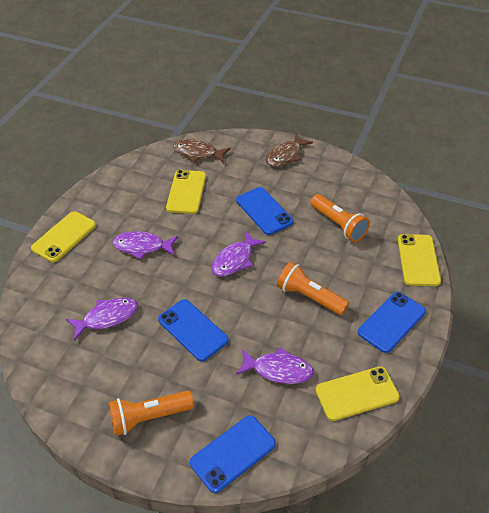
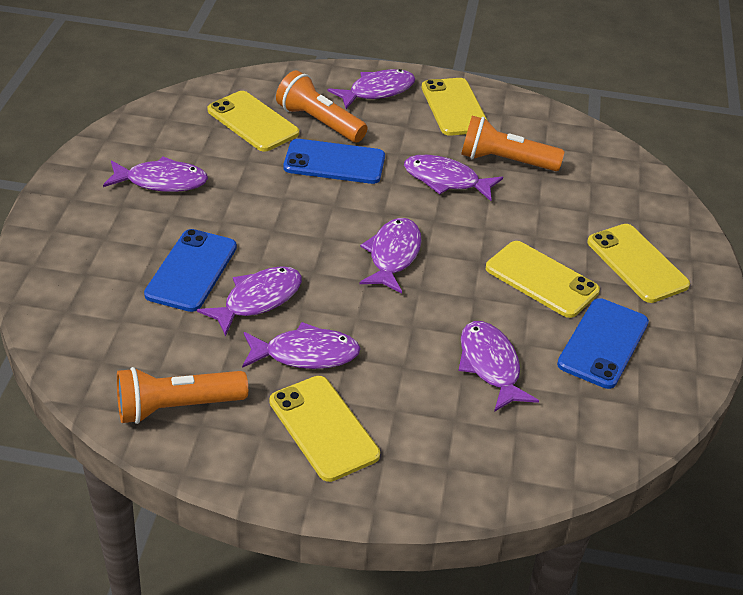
blue phone: 4 -> 3
brown fish: 2 -> 0
purple fish: 4 -> 7
yellow phone: 4 -> 5

